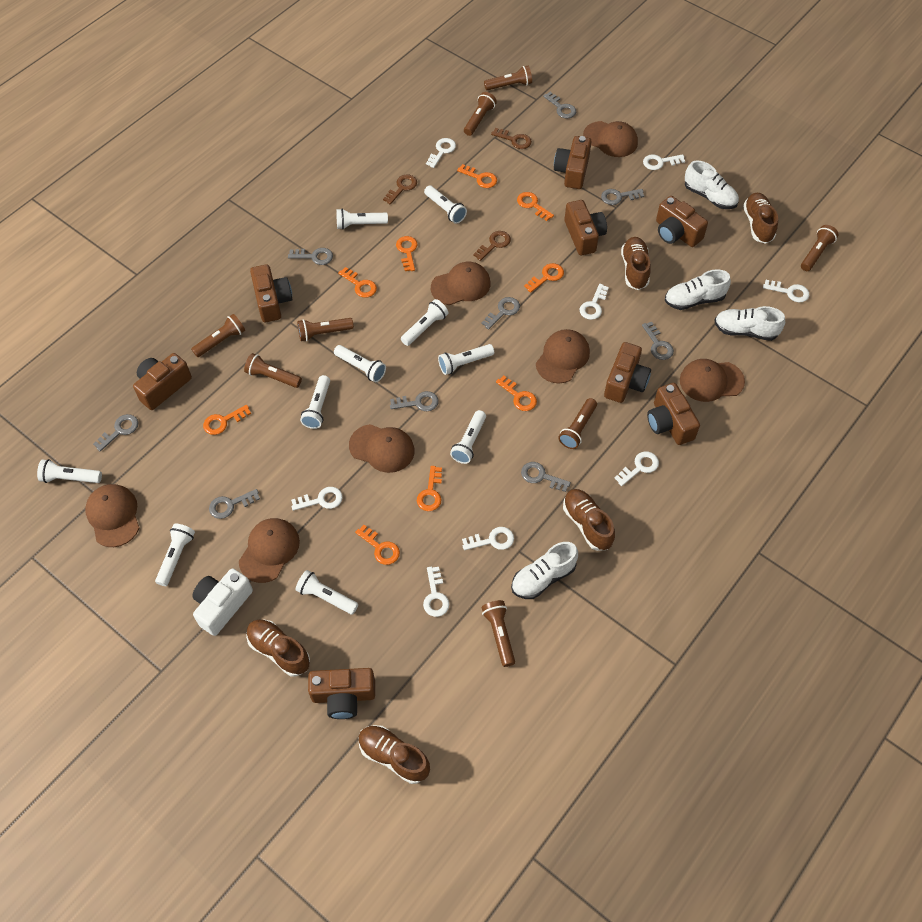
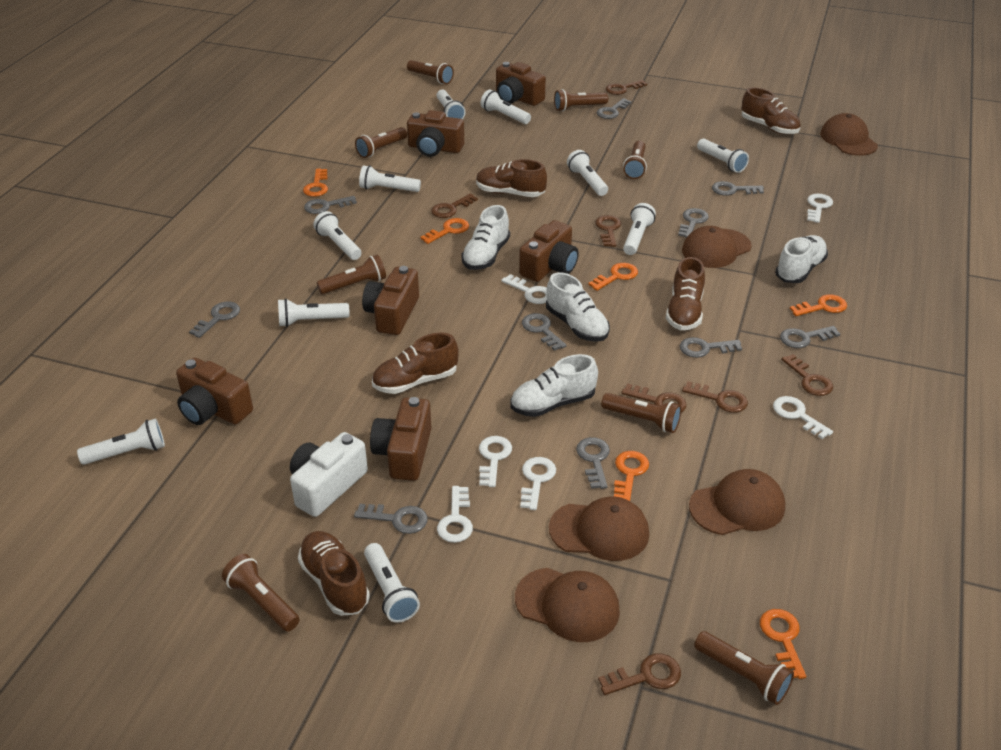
brown camera: 8 -> 6
brown cap: 7 -> 5
brown key: 3 -> 7
grey key: 9 -> 10
orange key: 9 -> 6
white key: 8 -> 6

